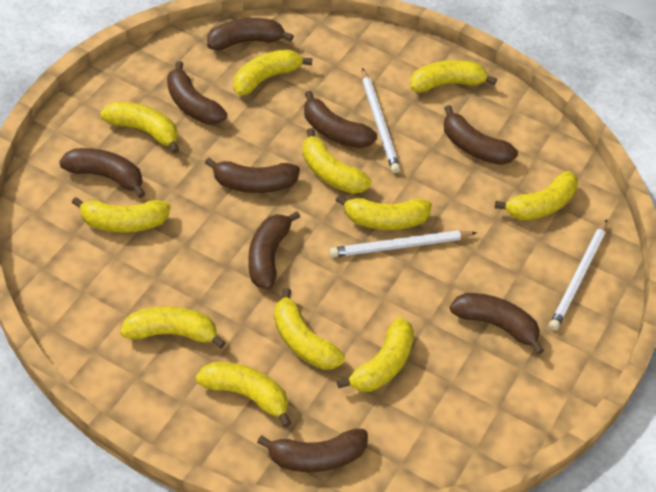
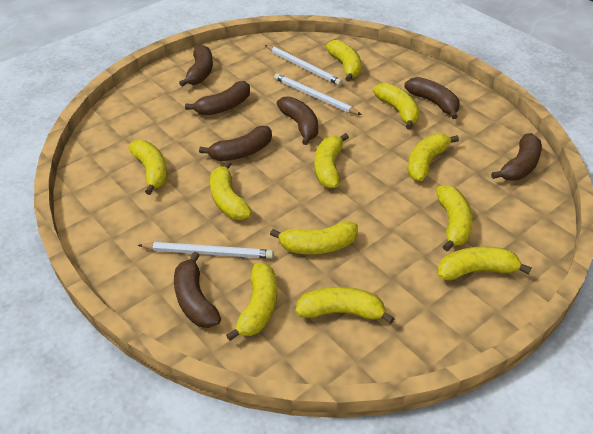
brown banana: 9 -> 7

